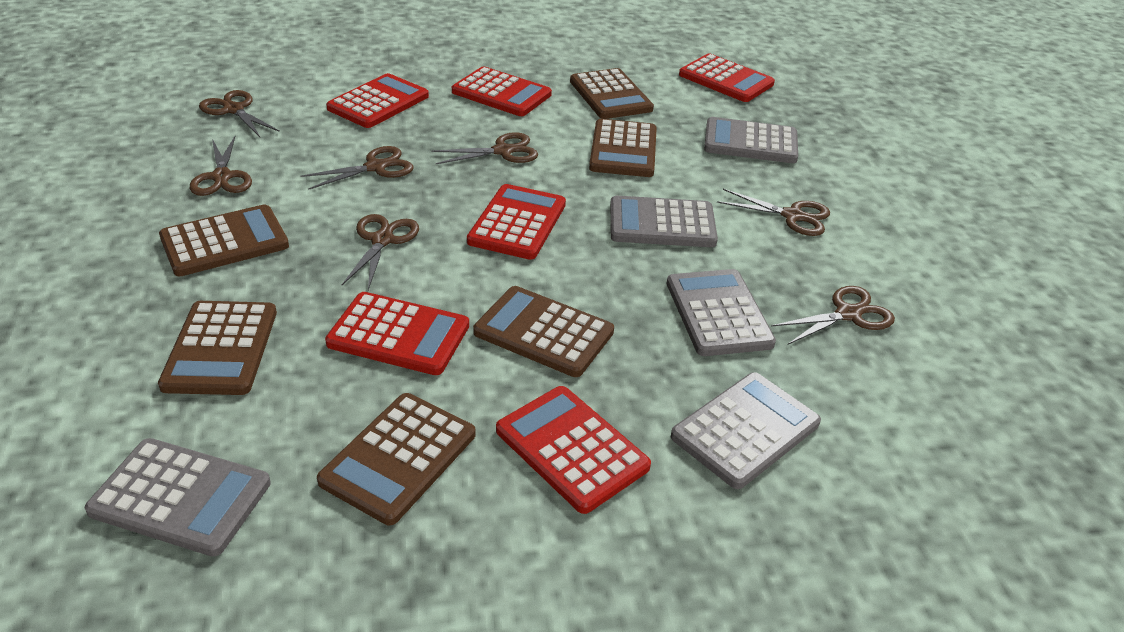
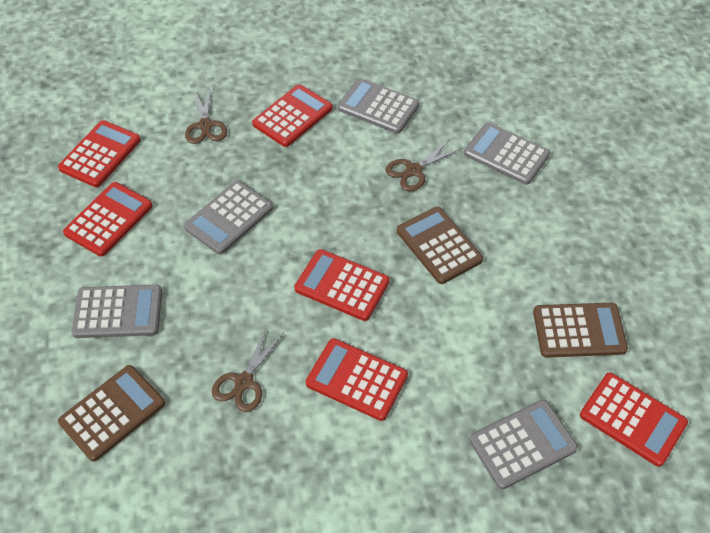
brown calculator: 6 -> 3
brown scissors: 7 -> 3

